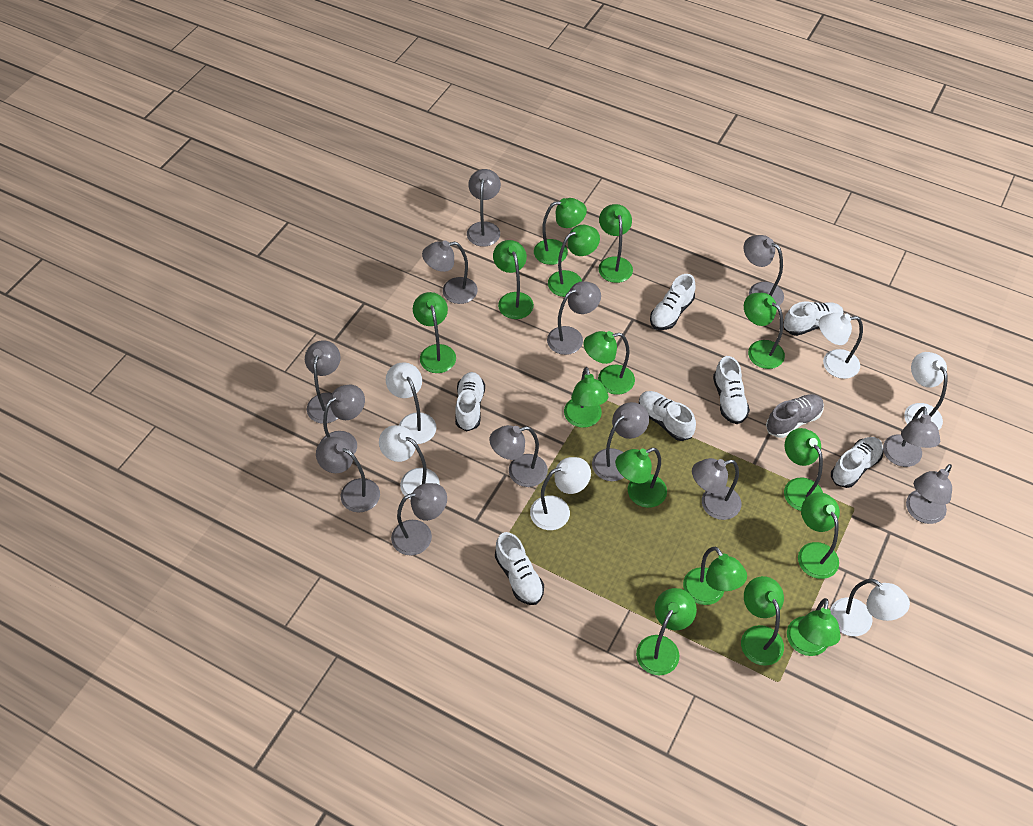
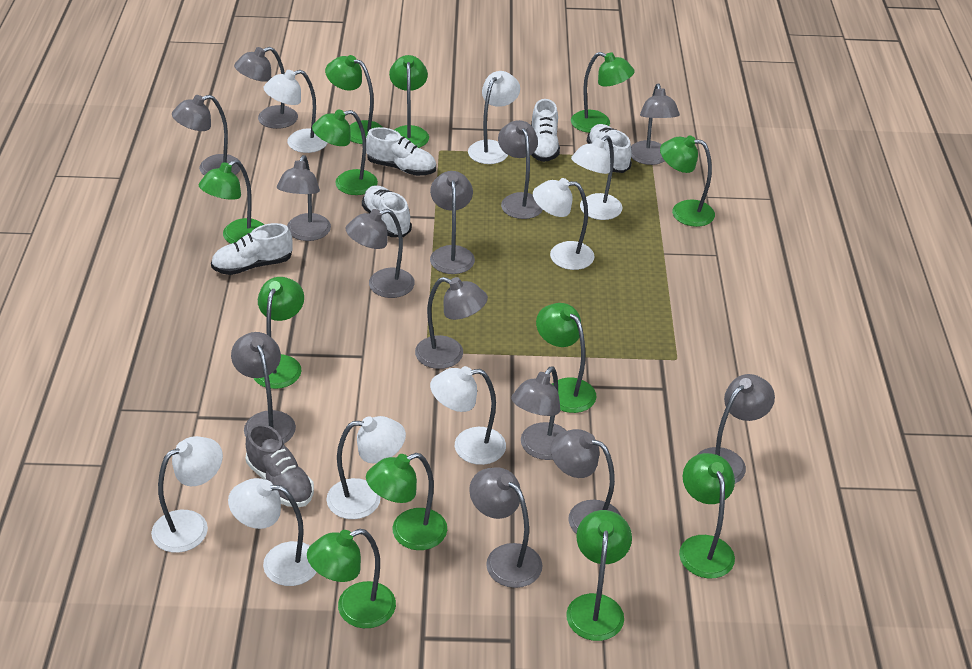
green lamp: 15 -> 12
white lamp: 6 -> 8
white shoe: 7 -> 5

